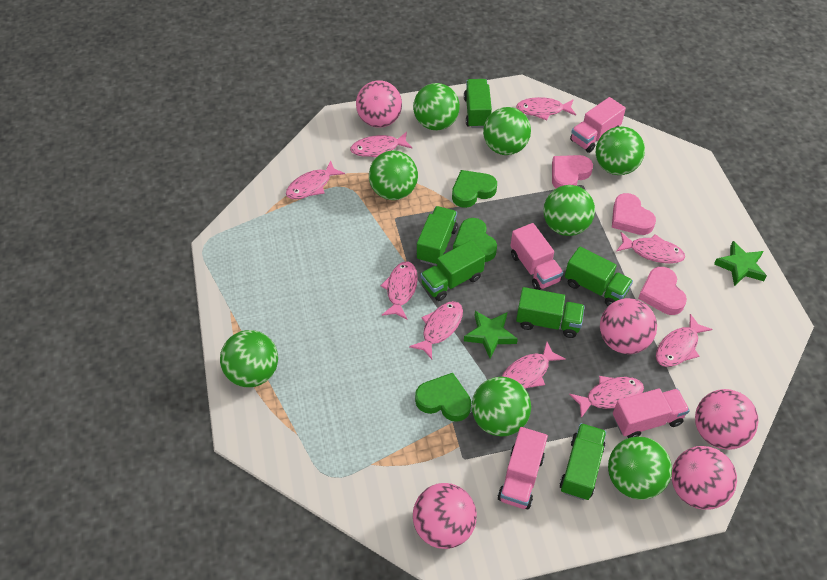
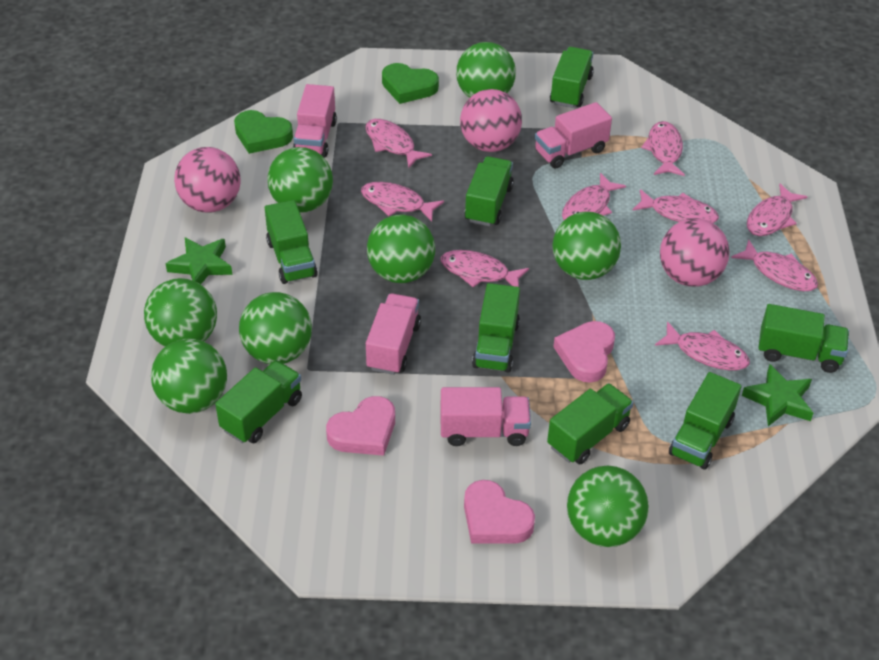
green heart: 3 -> 2
green truck: 6 -> 8
pink ball: 5 -> 3

